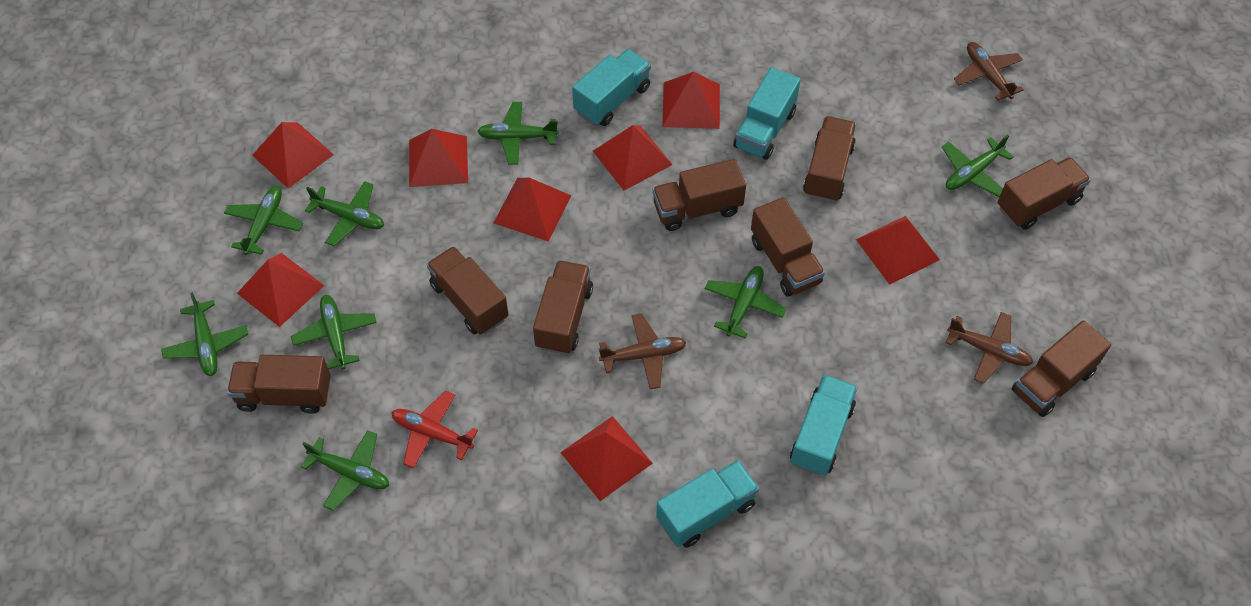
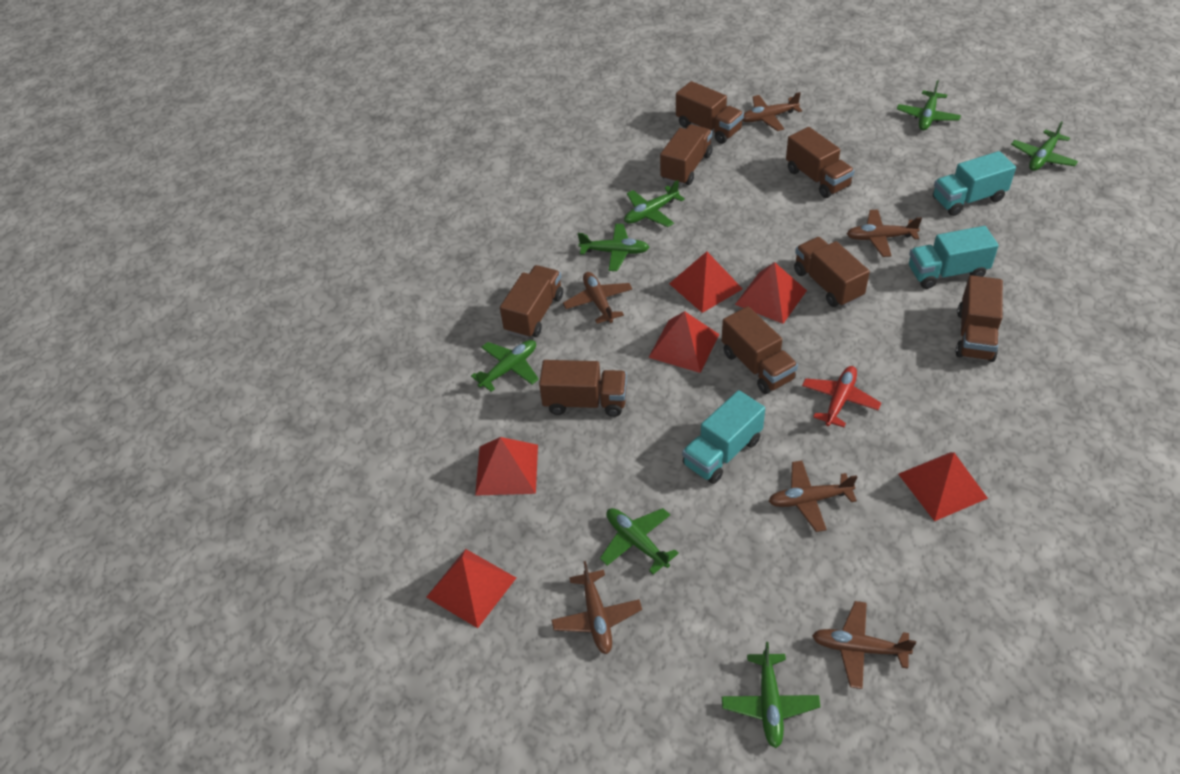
brown plane: 3 -> 6
green plane: 8 -> 7
red pyramid: 8 -> 6
turquoise truck: 4 -> 3

